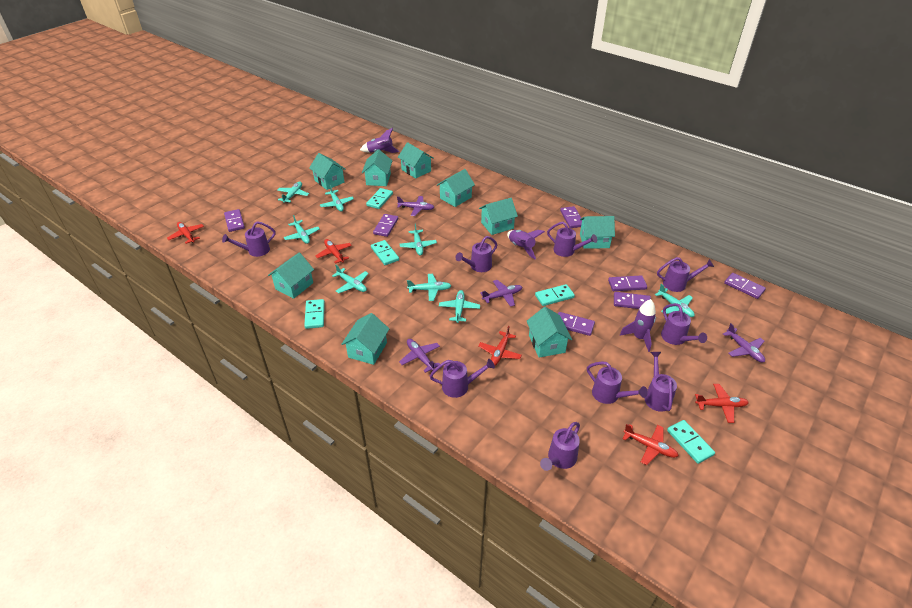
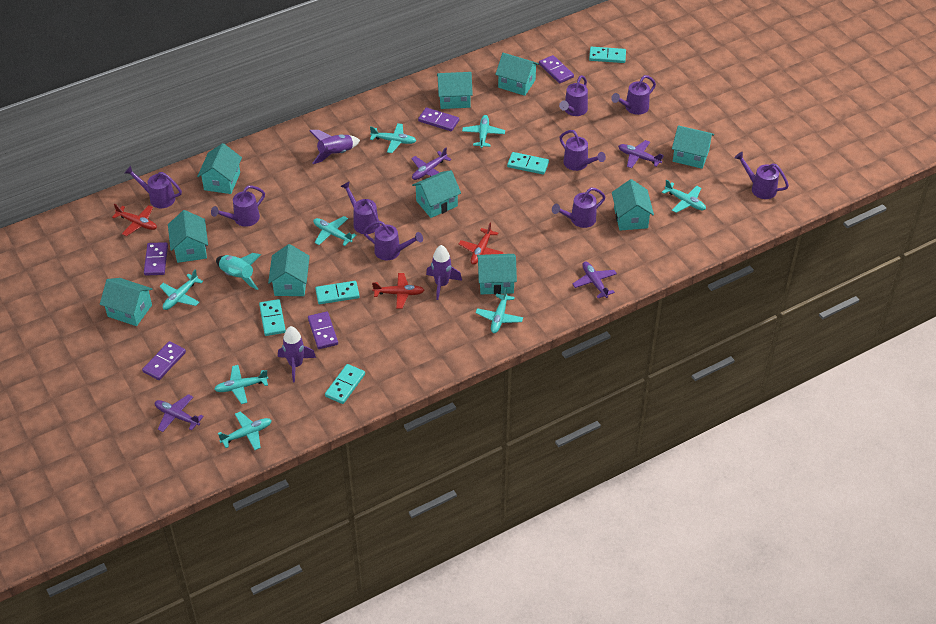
purple domino: 7 -> 5
red plane: 5 -> 3
turquoise house: 9 -> 10
turquoise rocket: 0 -> 1

